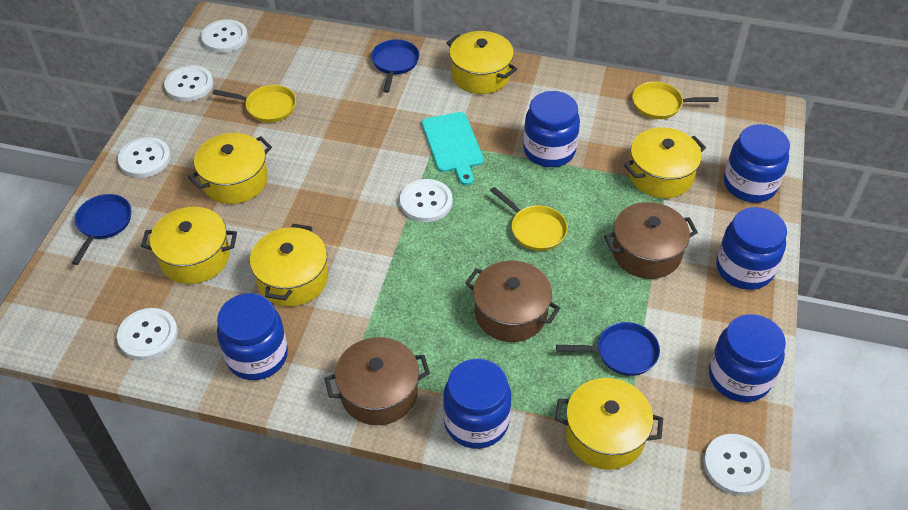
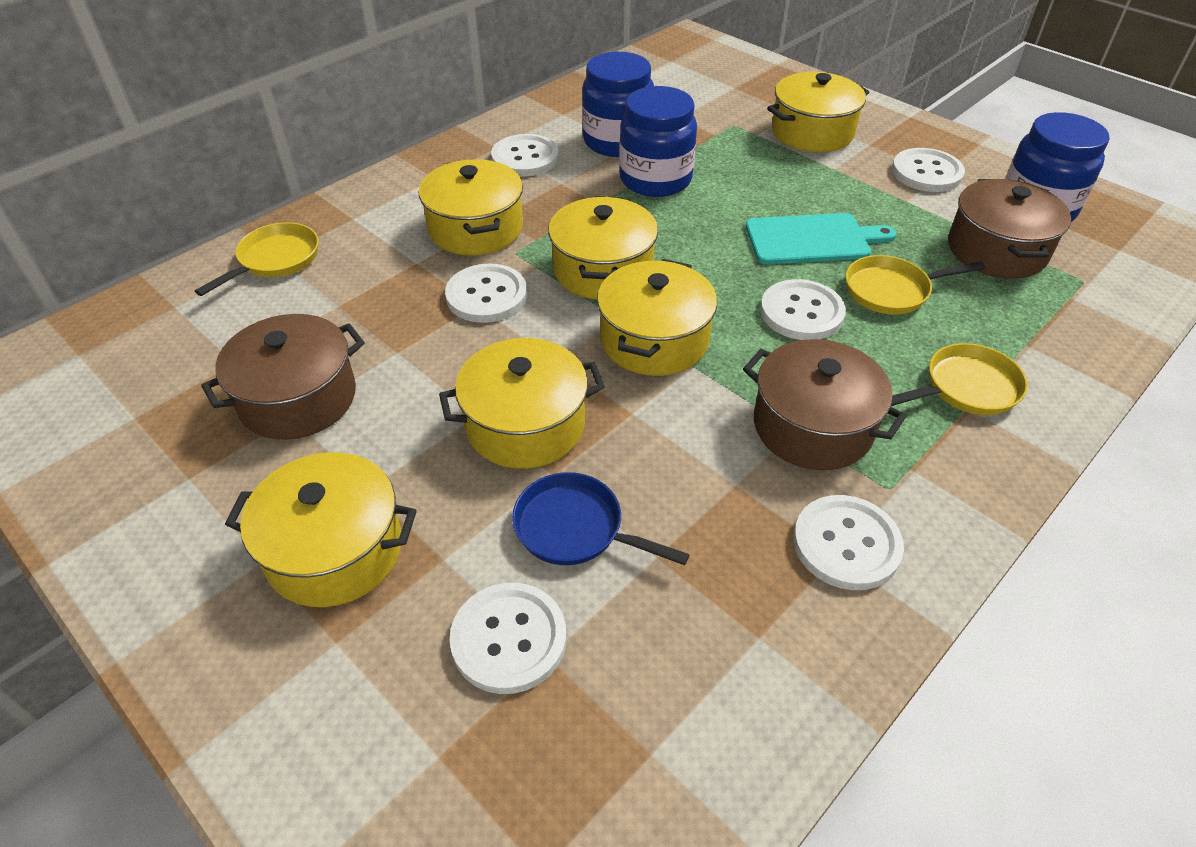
blue jar: 6 -> 3
blue pan: 3 -> 1

